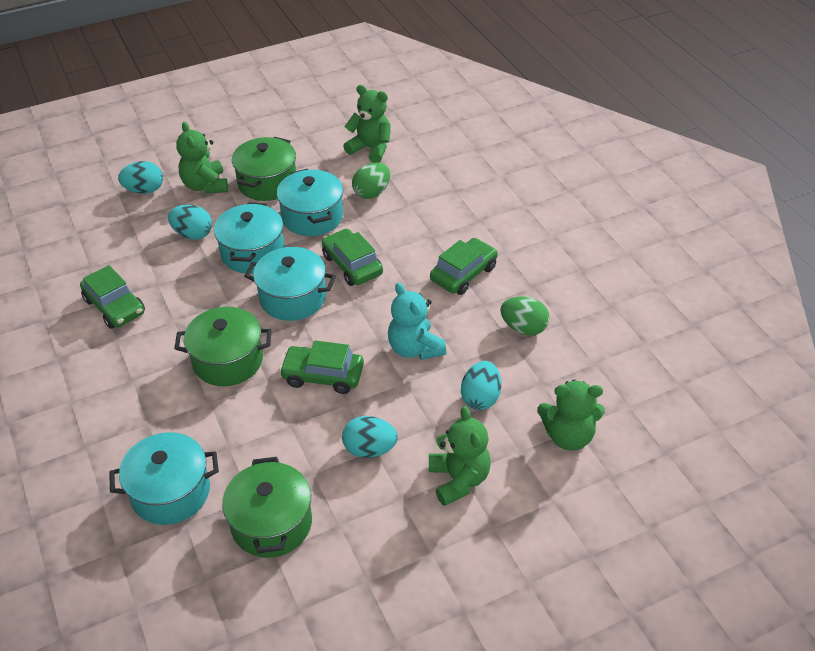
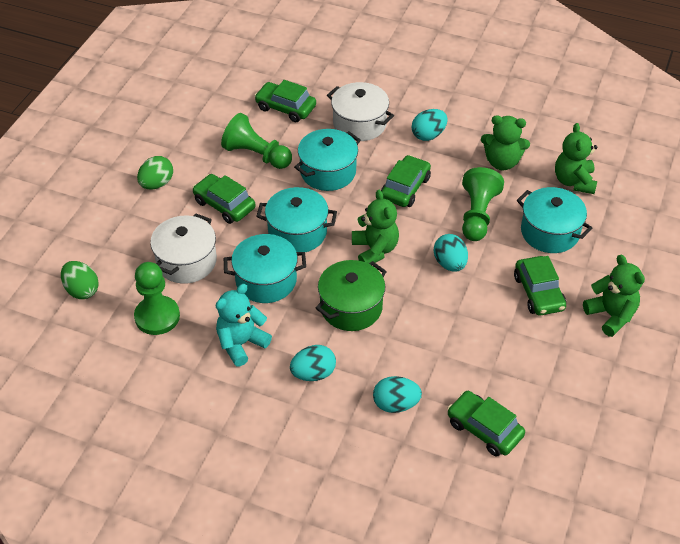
green car: 4 -> 5
green pawn: 0 -> 3
green pot: 3 -> 1
white pot: 0 -> 2

